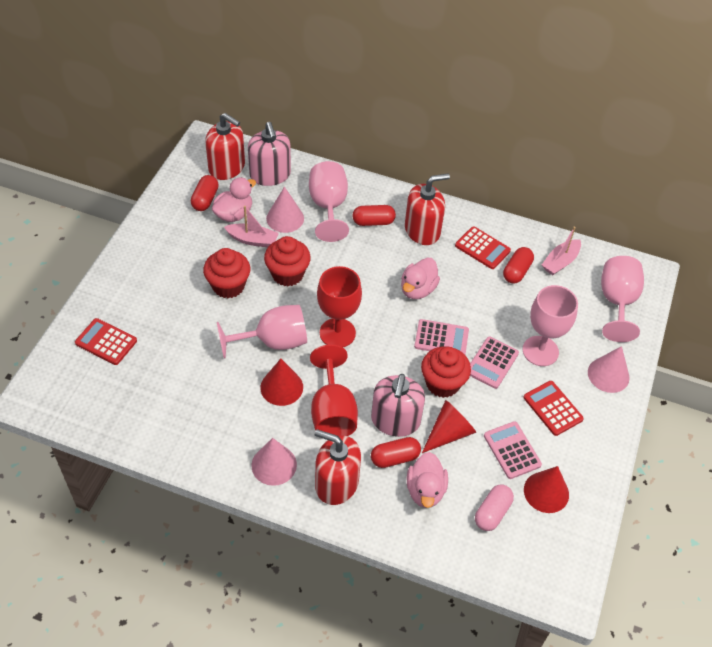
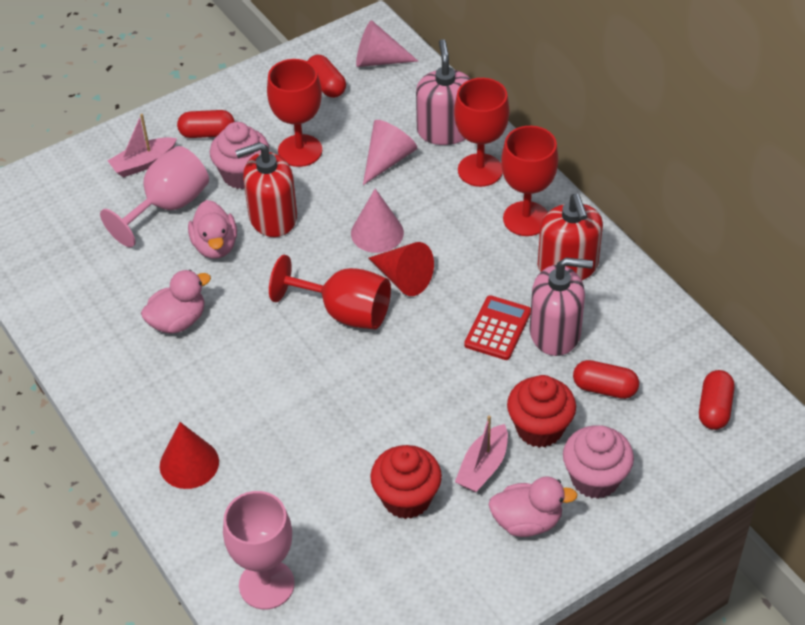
pink calculator: 3 -> 0
pink capsule: 1 -> 0
pink cupcake: 0 -> 2
pink goblet: 4 -> 2
red calculator: 3 -> 1
red cone: 3 -> 2
red cupcake: 3 -> 2
red goblet: 2 -> 4
red soap dispenser: 3 -> 2

